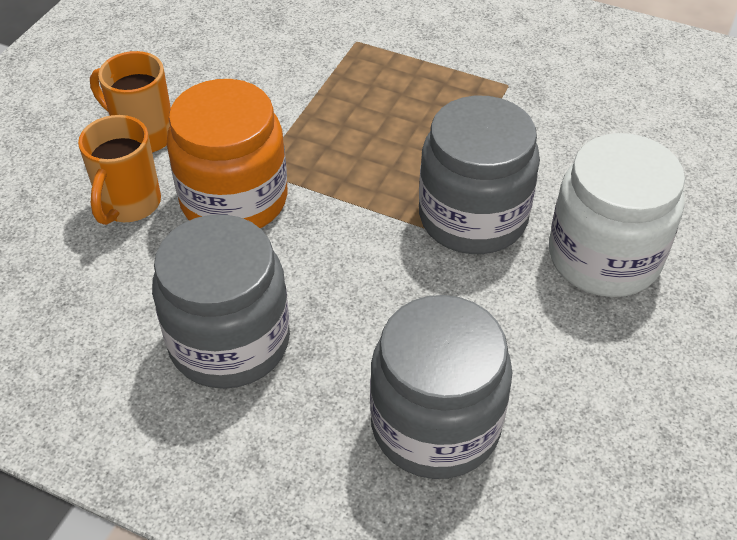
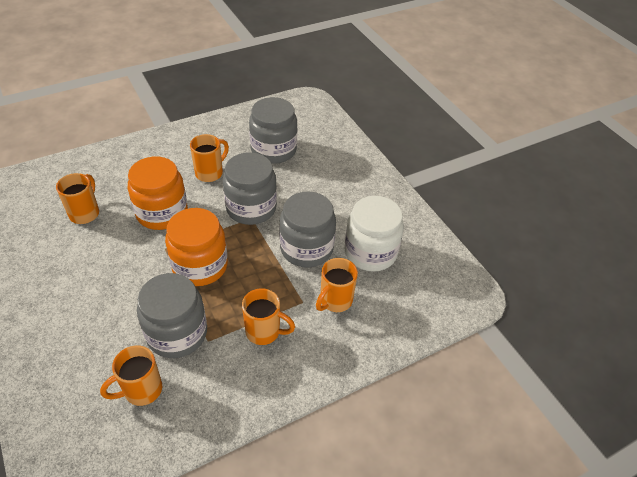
grey jar: 3 -> 4
orange jar: 1 -> 2
orange mug: 2 -> 5

